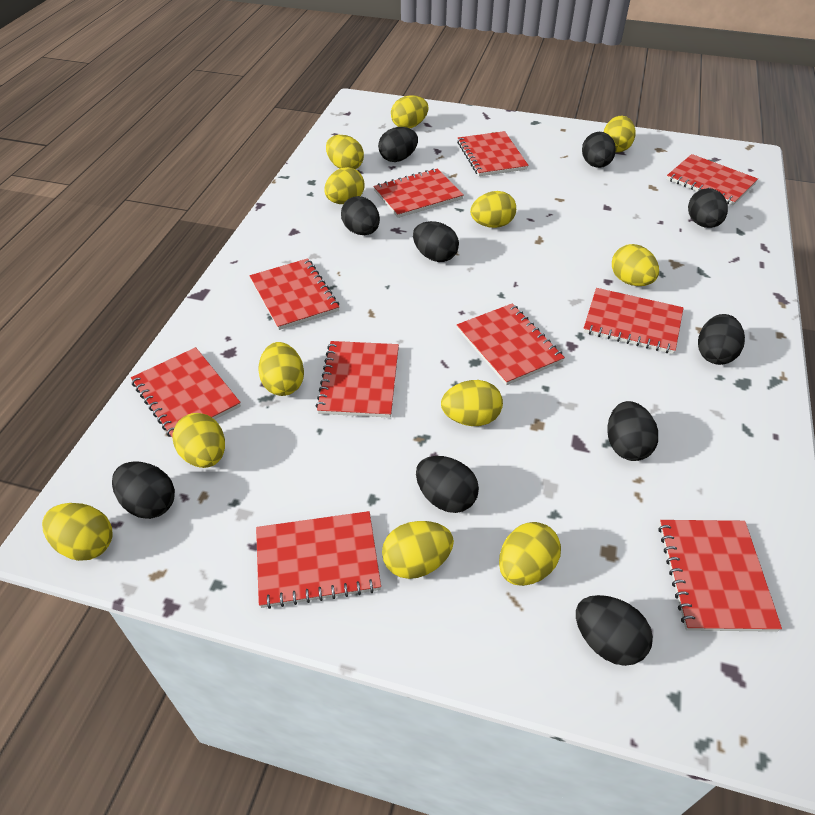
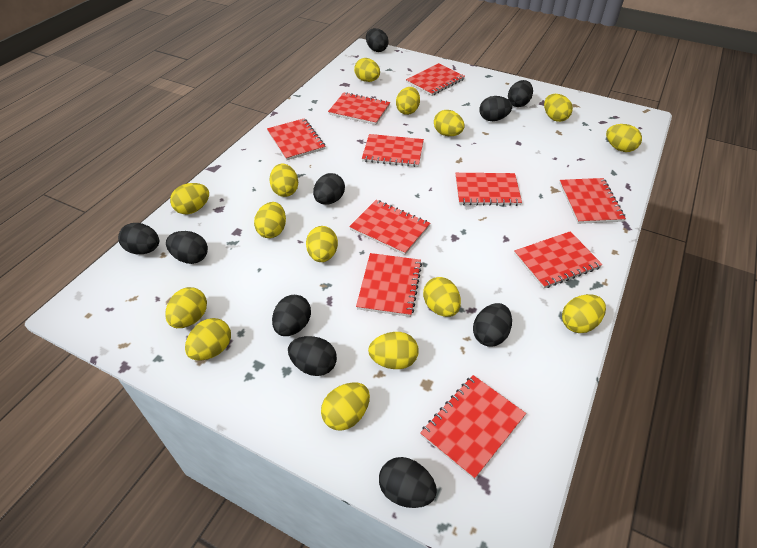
yellow egg: 12 -> 15

